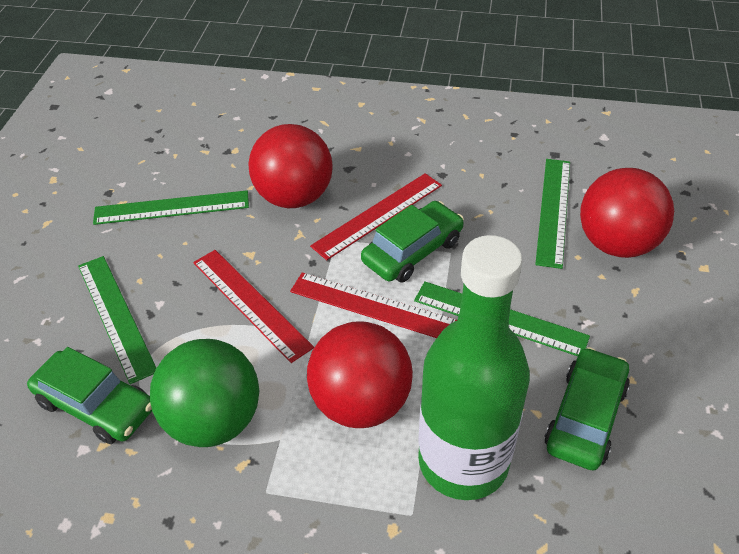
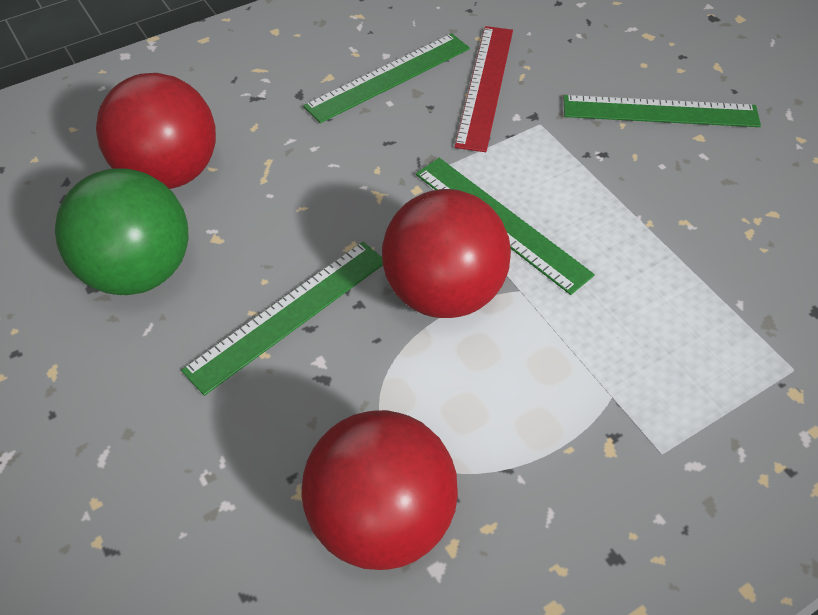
green bottle: 1 -> 0
green car: 3 -> 0
red ruler: 3 -> 1

